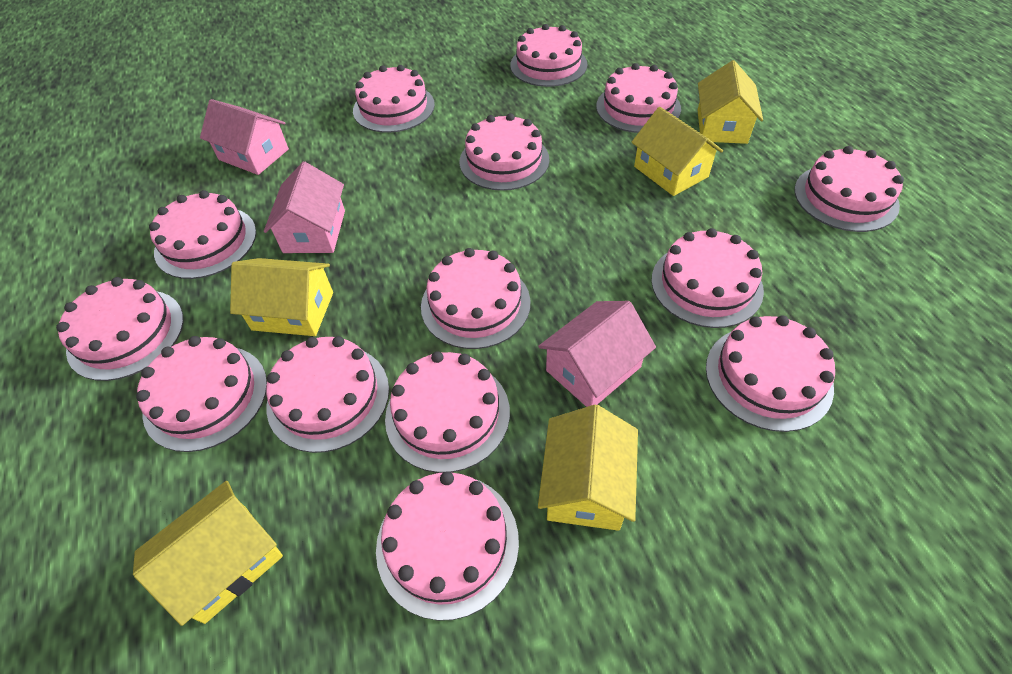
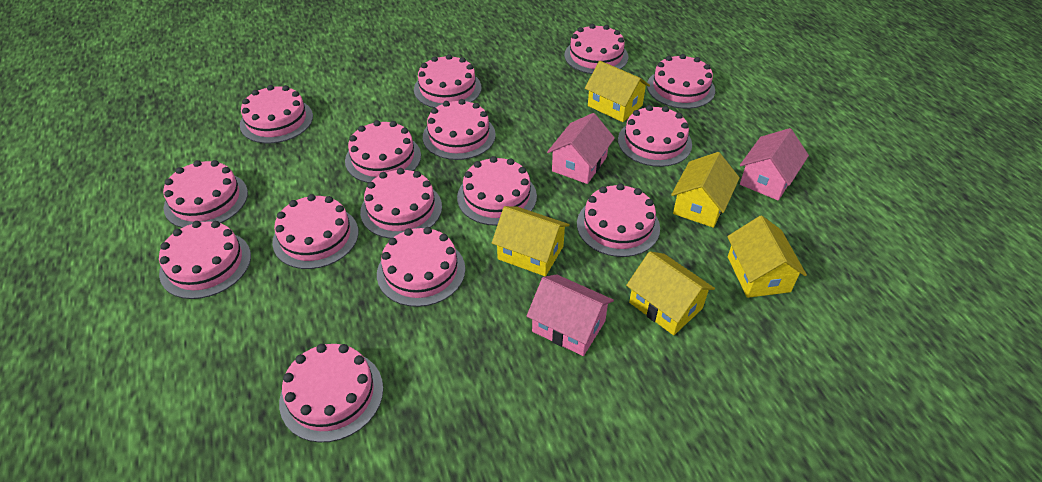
pink cake: 14 -> 15

